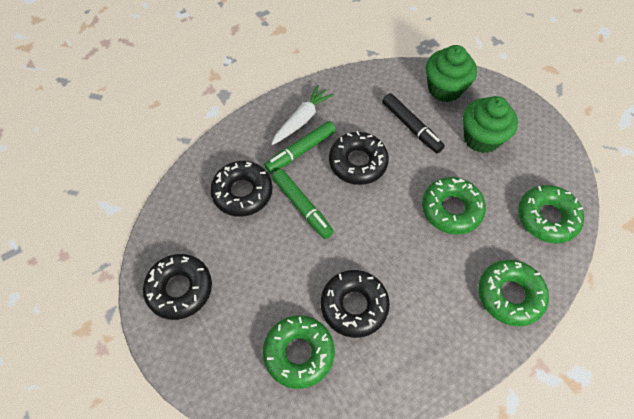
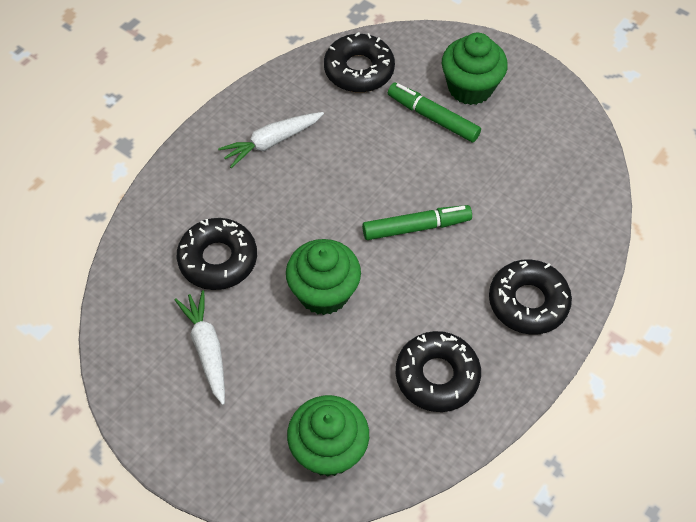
black marker: 1 -> 0
green cupcake: 2 -> 3
green donut: 4 -> 0
white carrot: 1 -> 2

